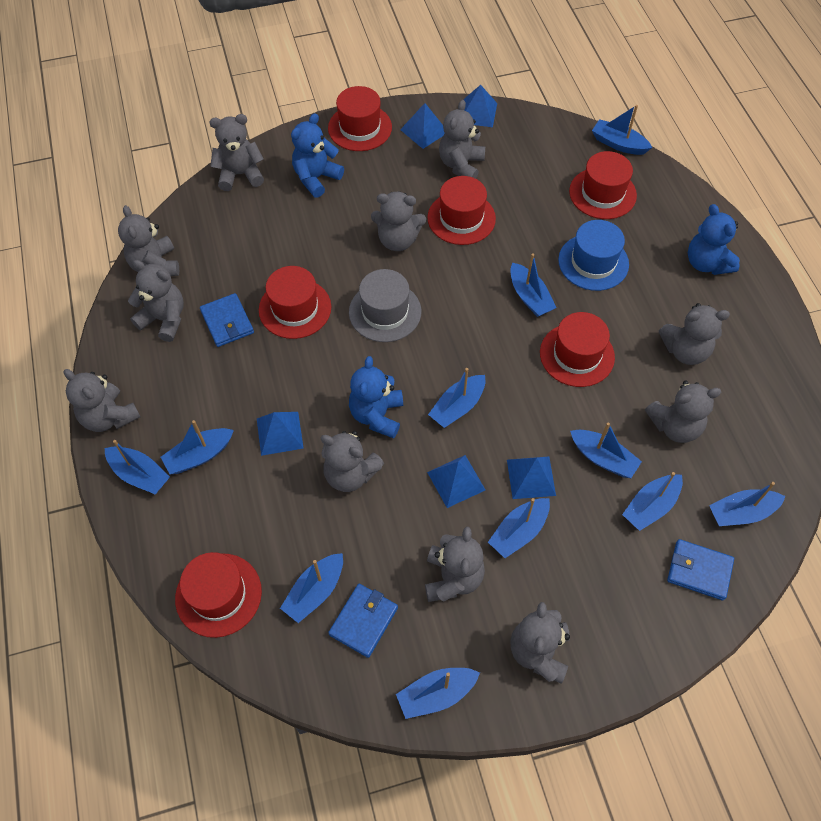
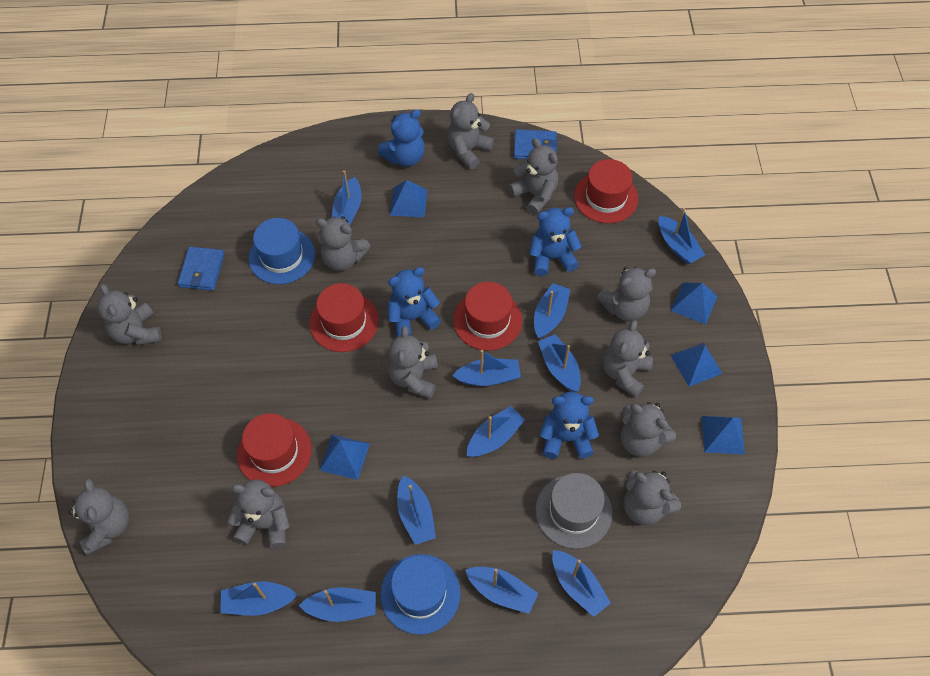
blue hat: 1 -> 2
blue teddy bear: 3 -> 4
blue wallet: 3 -> 2
red hat: 6 -> 4

